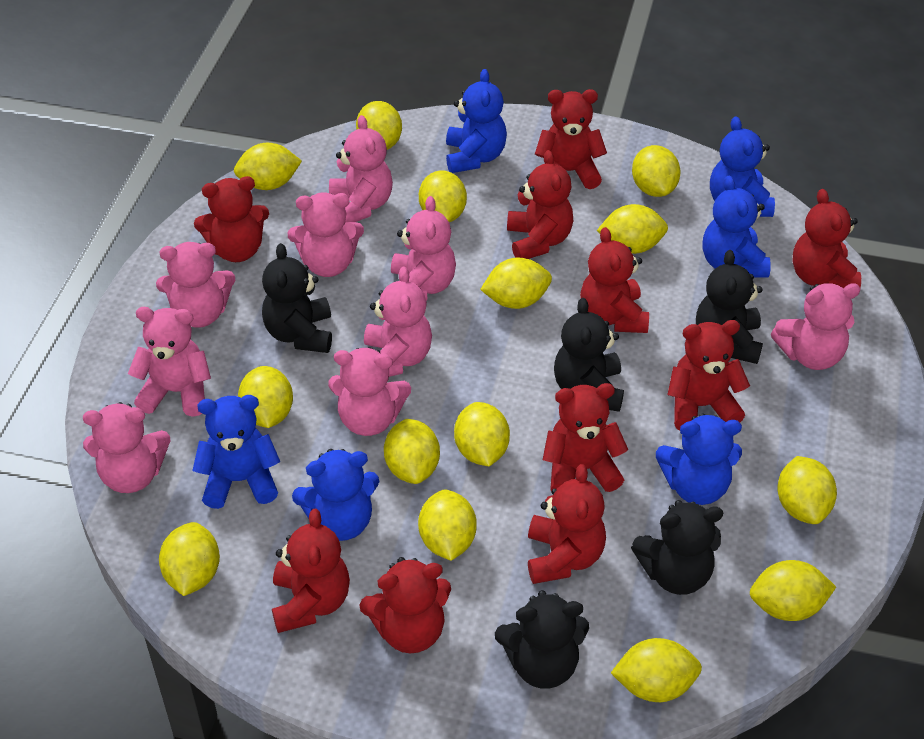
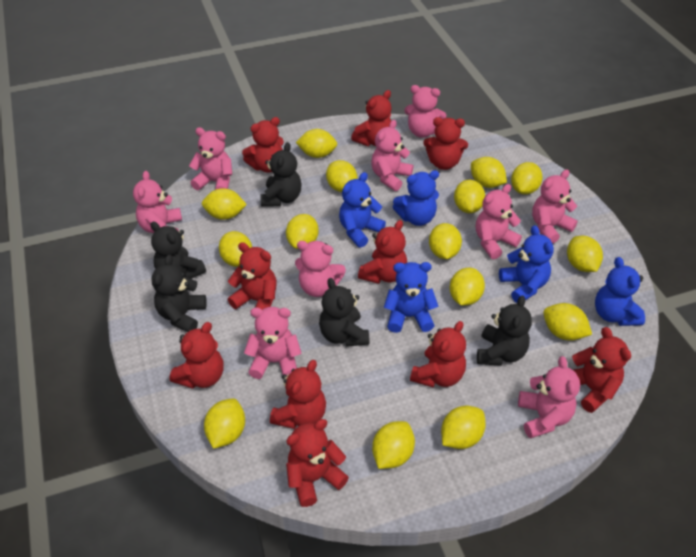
blue teddy bear: 6 -> 5
yellow lemon: 14 -> 15

